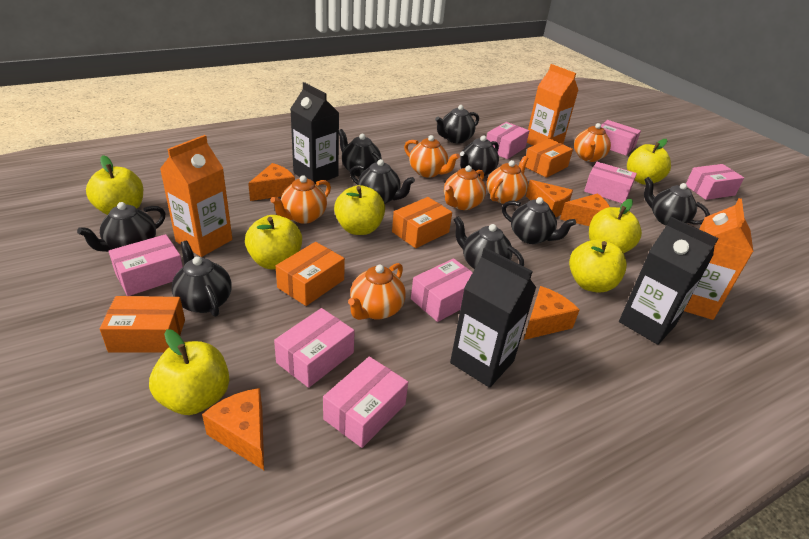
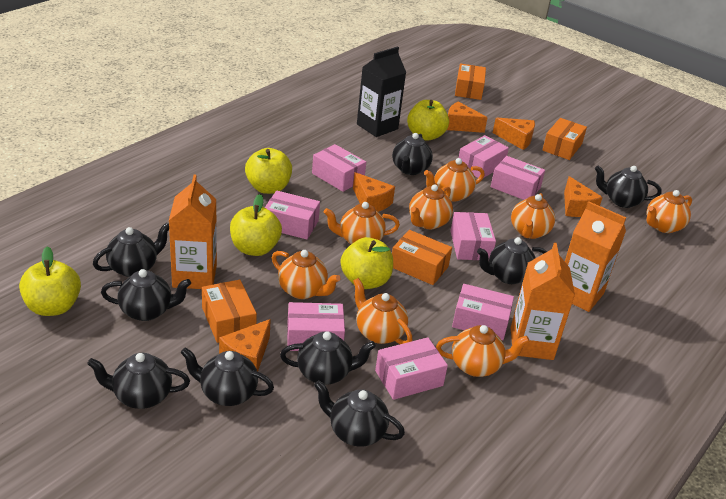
black carton: 3 -> 1
orange teapot: 6 -> 8
yellow apple: 7 -> 5

